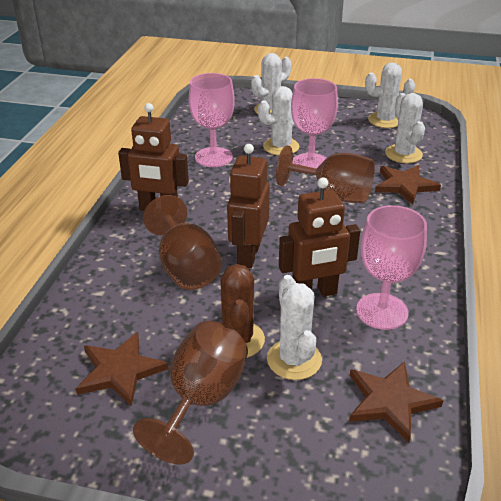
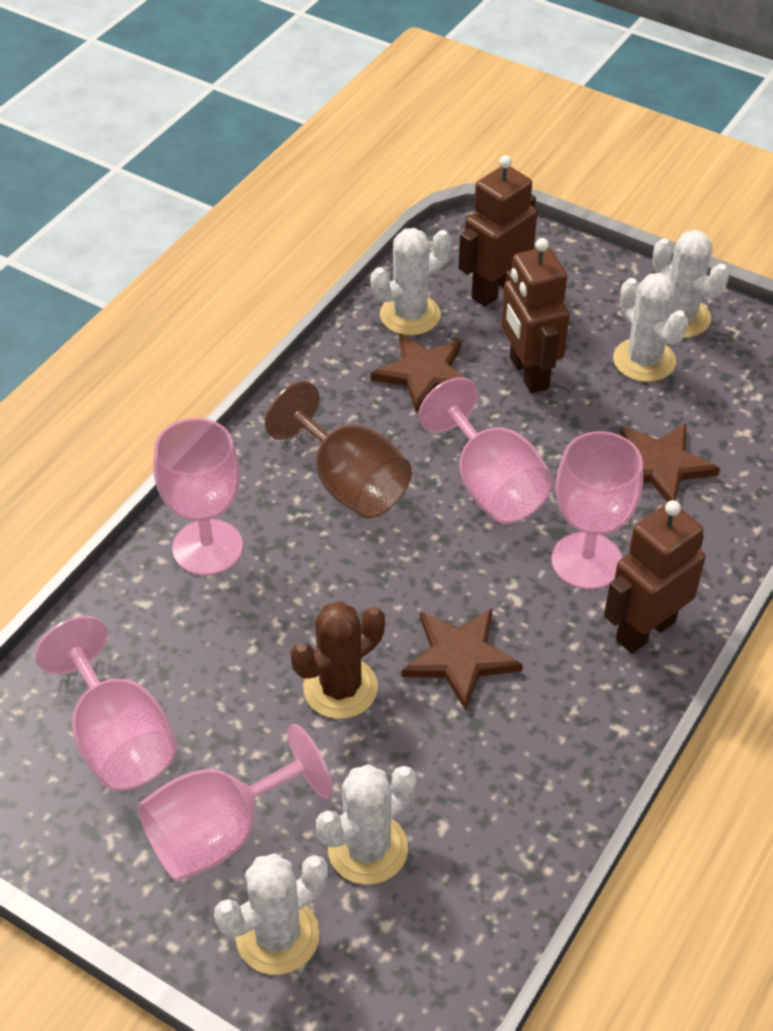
brown goblet: 3 -> 1
pink goblet: 3 -> 5

